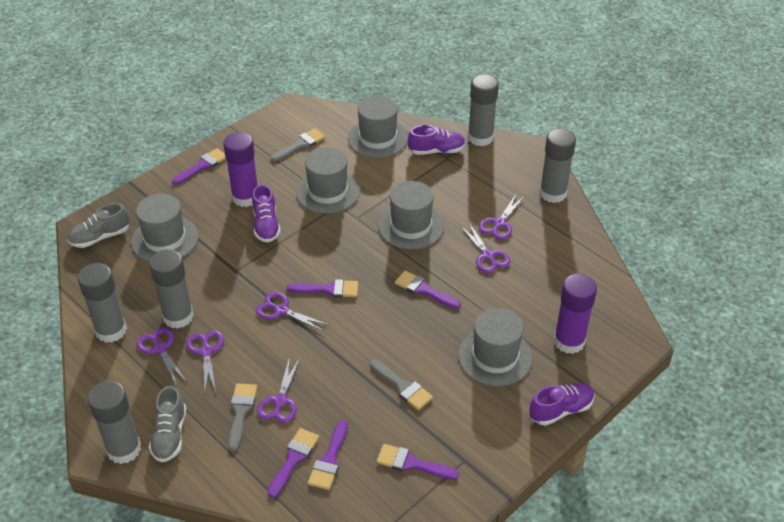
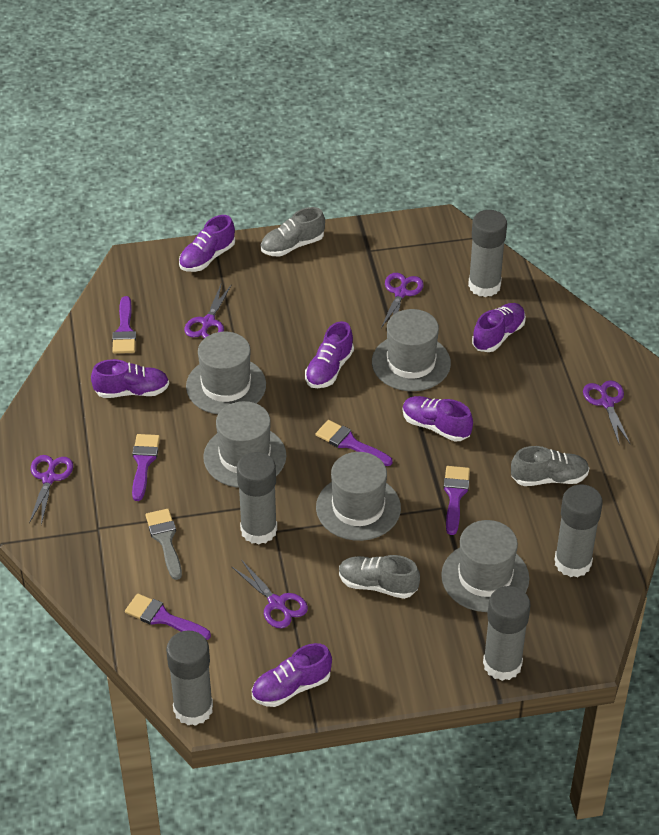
grey brush: 3 -> 1
grey shoe: 2 -> 3
purple brush: 6 -> 5
purple glue stick: 2 -> 0
purple scissors: 6 -> 5
purple shoe: 3 -> 6

